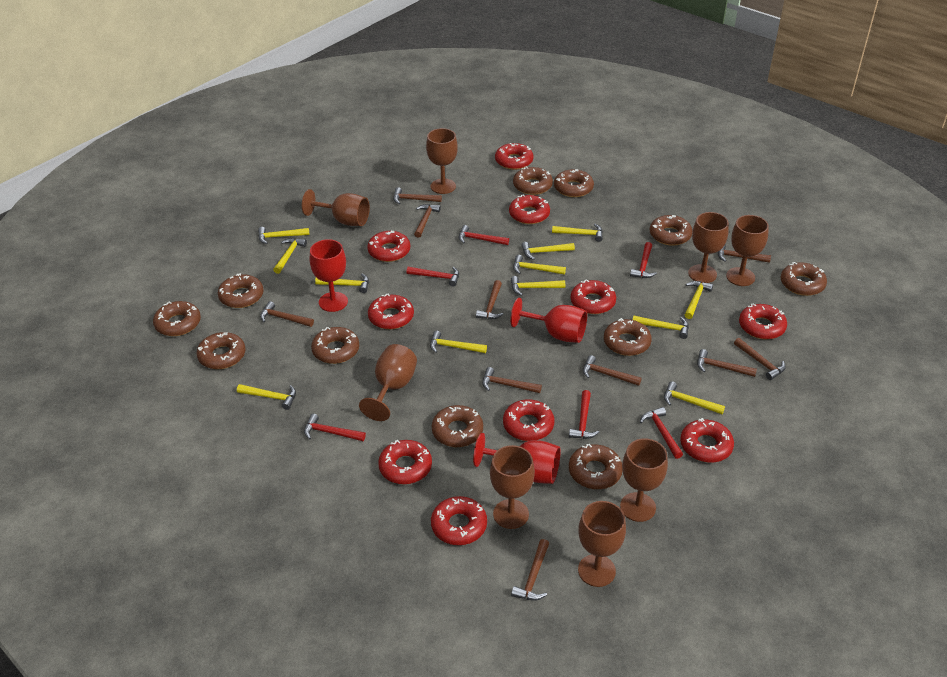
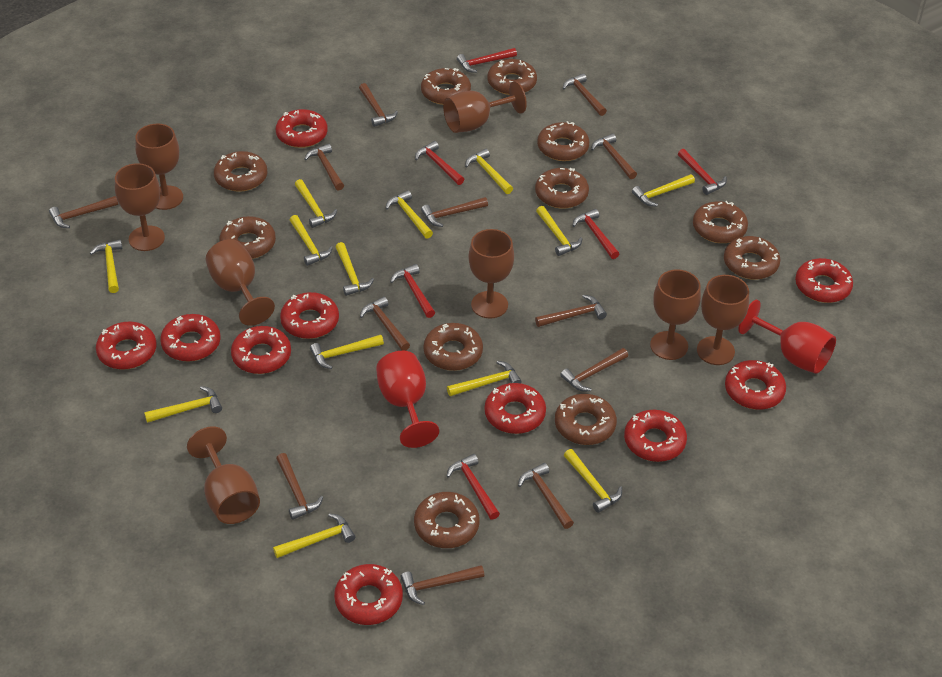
brown hammer: 10 -> 12
red goblet: 3 -> 2
yellow hammer: 12 -> 13

